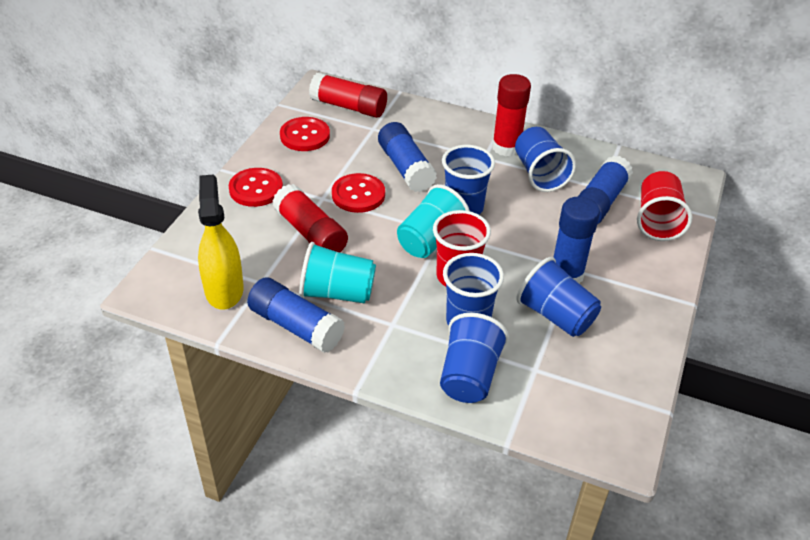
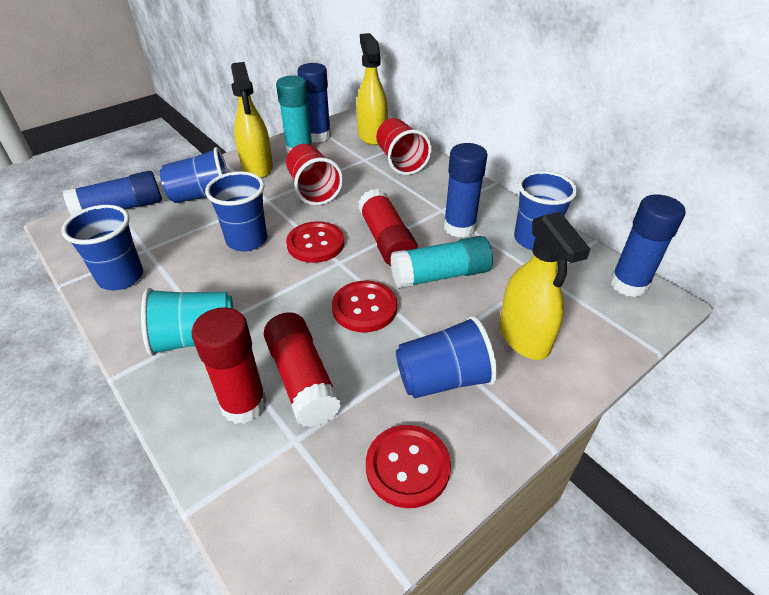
turquoise cup: 2 -> 1
turquoise glue stick: 0 -> 2
yellow spray bottle: 1 -> 3

